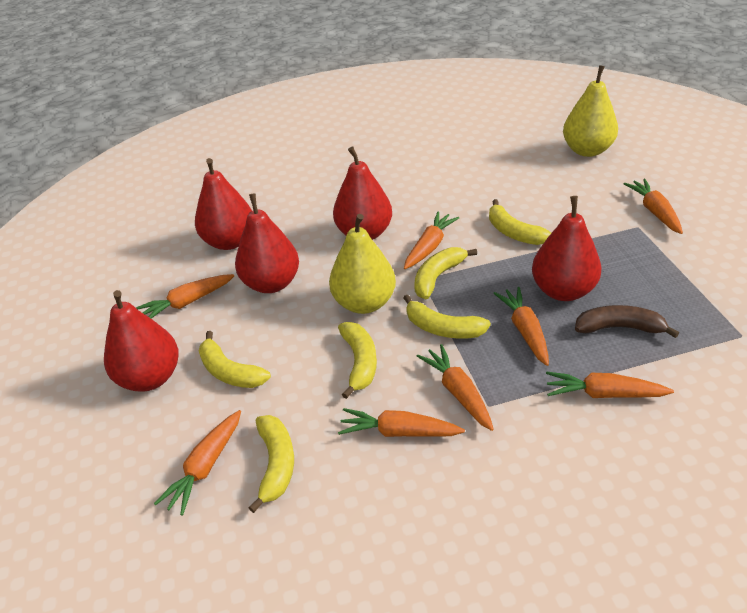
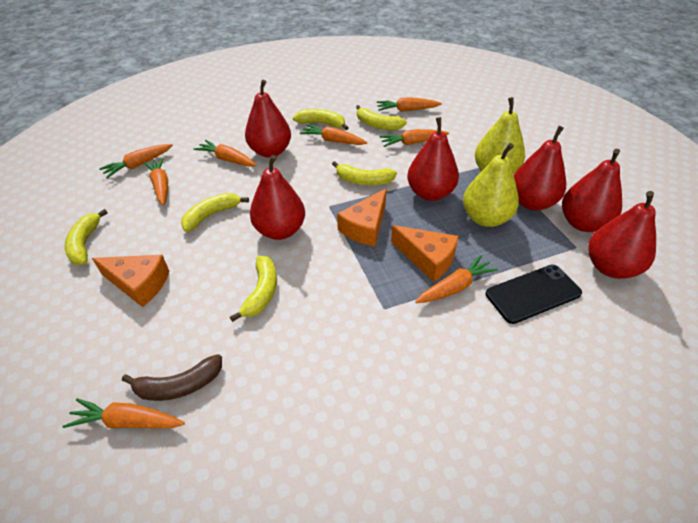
black phone: 0 -> 1
orange cheese: 0 -> 3
red pear: 5 -> 6

